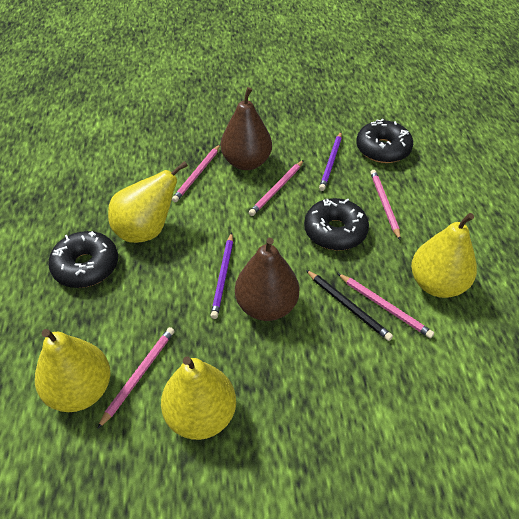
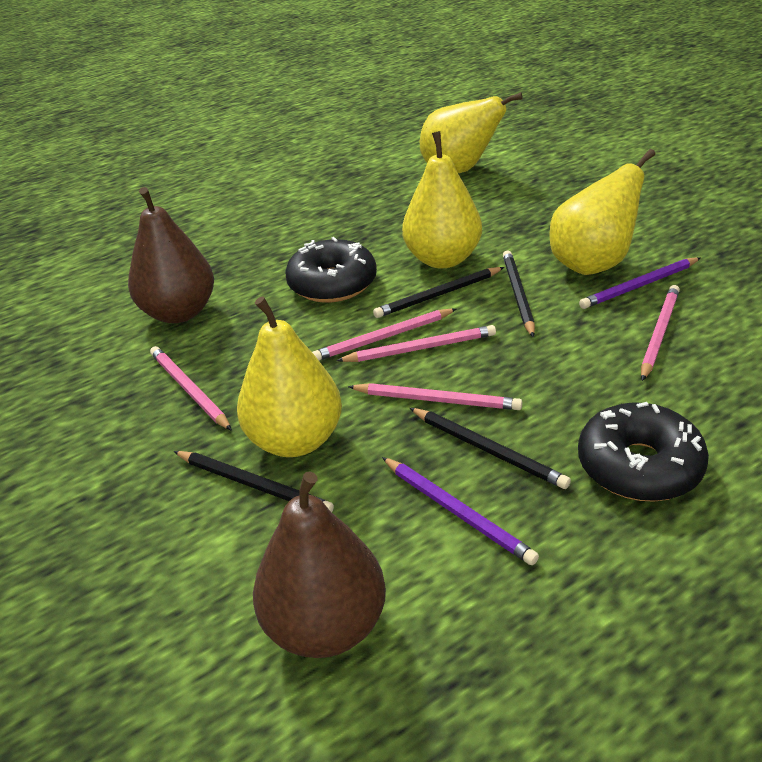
black donut: 3 -> 2
black pencil: 1 -> 4

